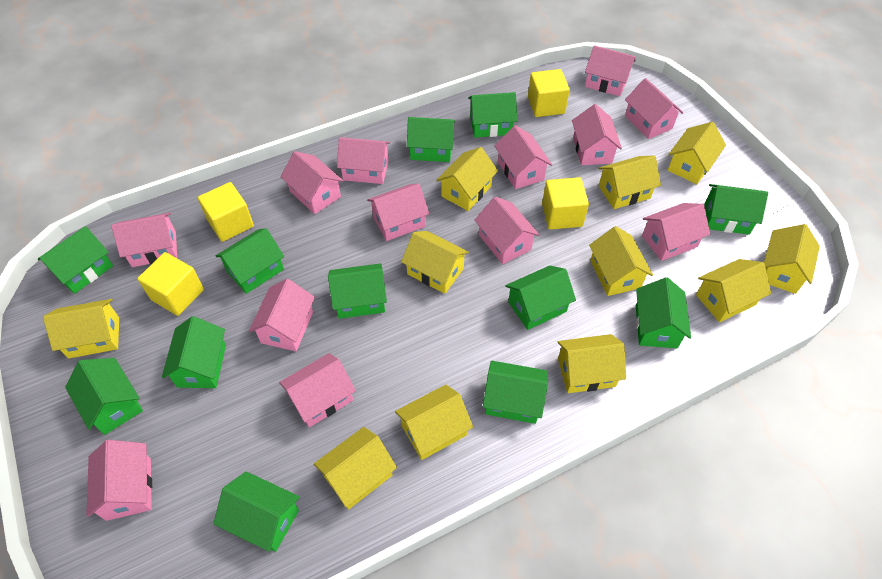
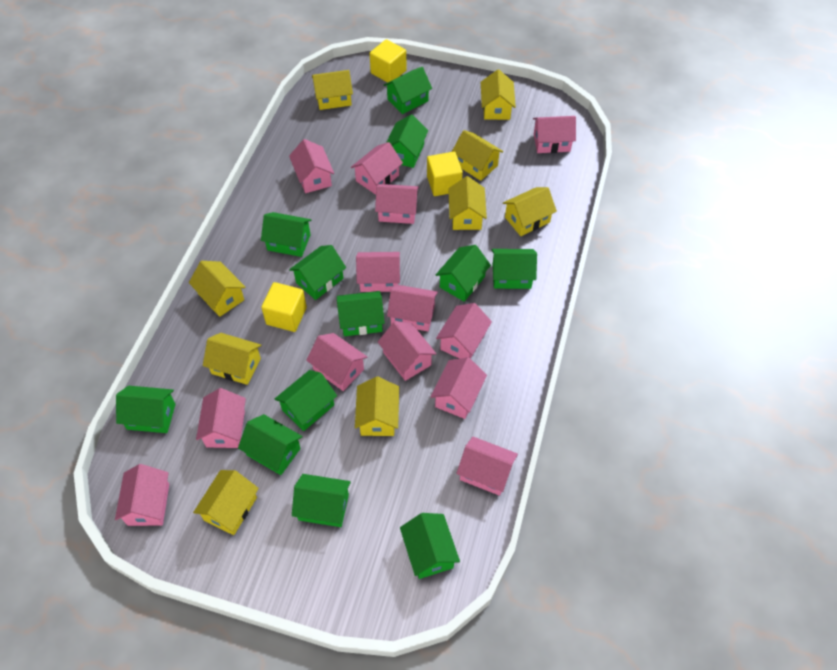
yellow cube: 4 -> 3
yellow house: 11 -> 9

